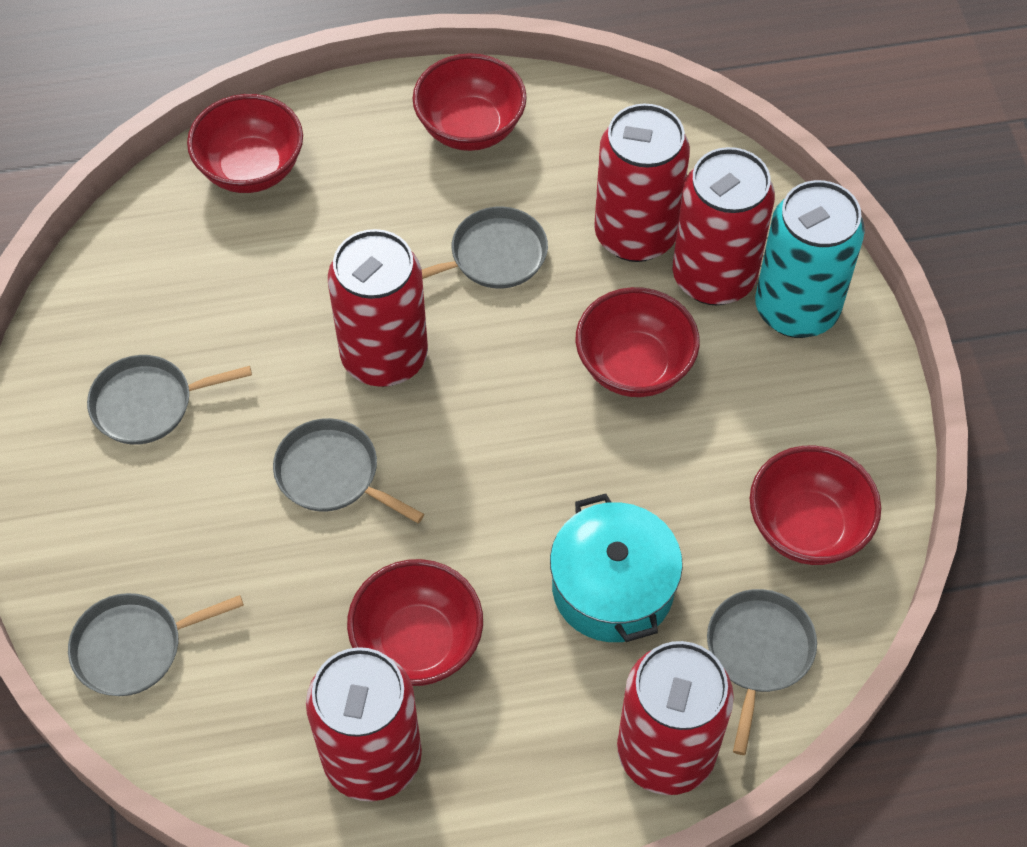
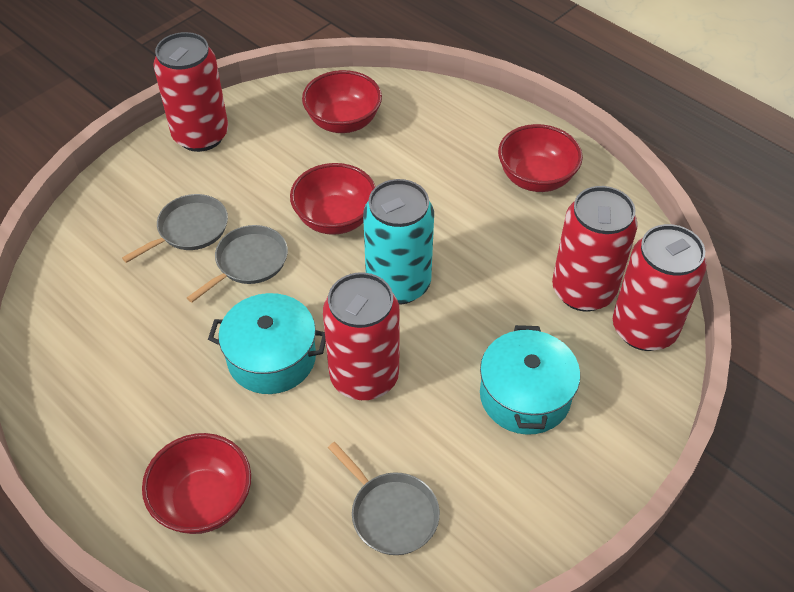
grey pan: 5 -> 3
red bowl: 5 -> 4
red can: 5 -> 4
turquoise pot: 1 -> 2

